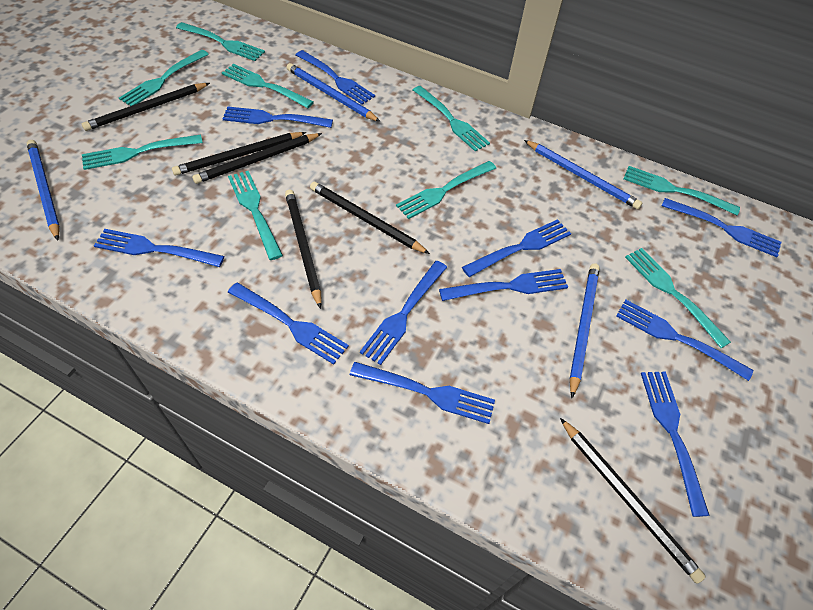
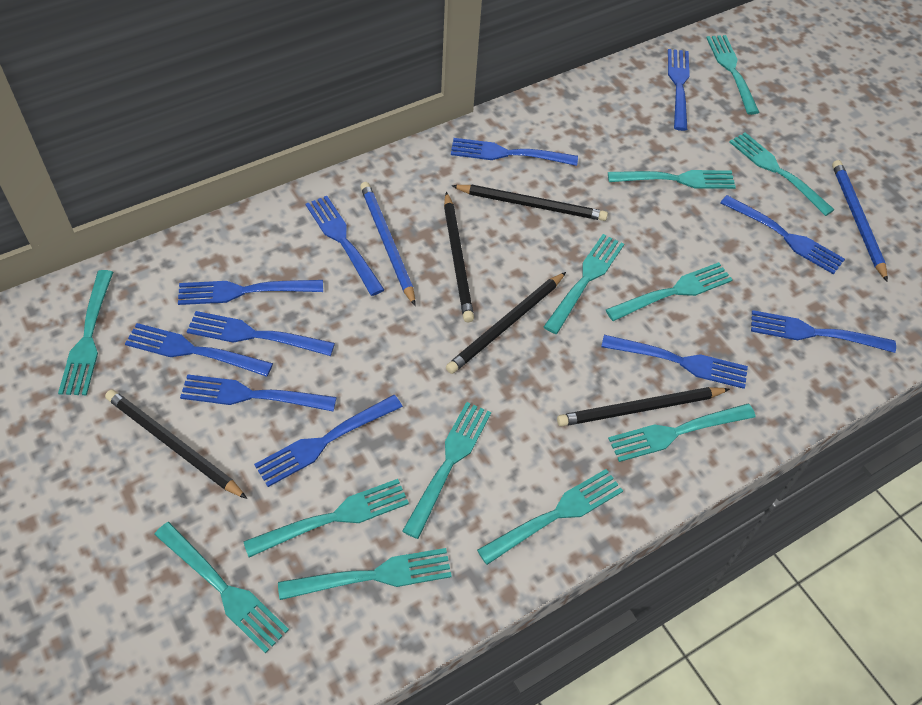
black pencil: 6 -> 5
blue pencil: 4 -> 2
turquoise fork: 9 -> 12

